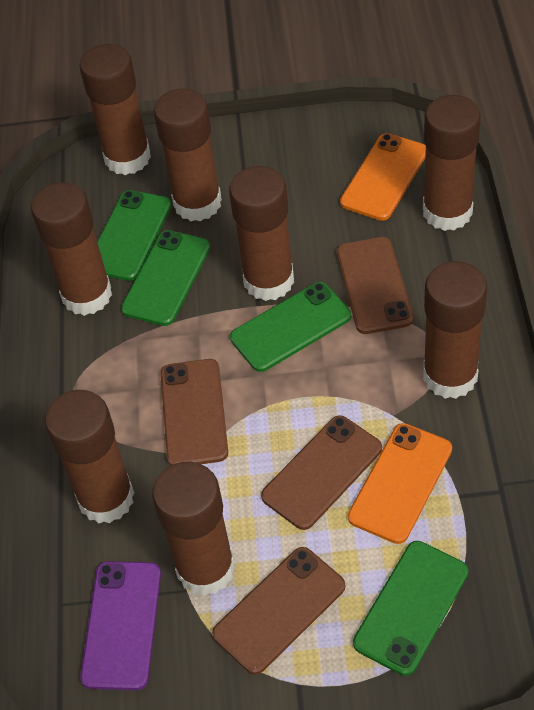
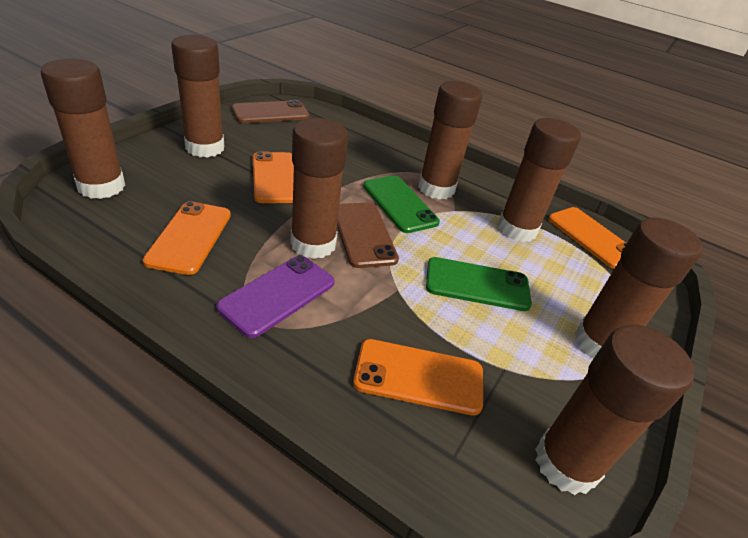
brown glue stick: 8 -> 7
brown phone: 4 -> 2
green phone: 4 -> 2
orange phone: 2 -> 4

